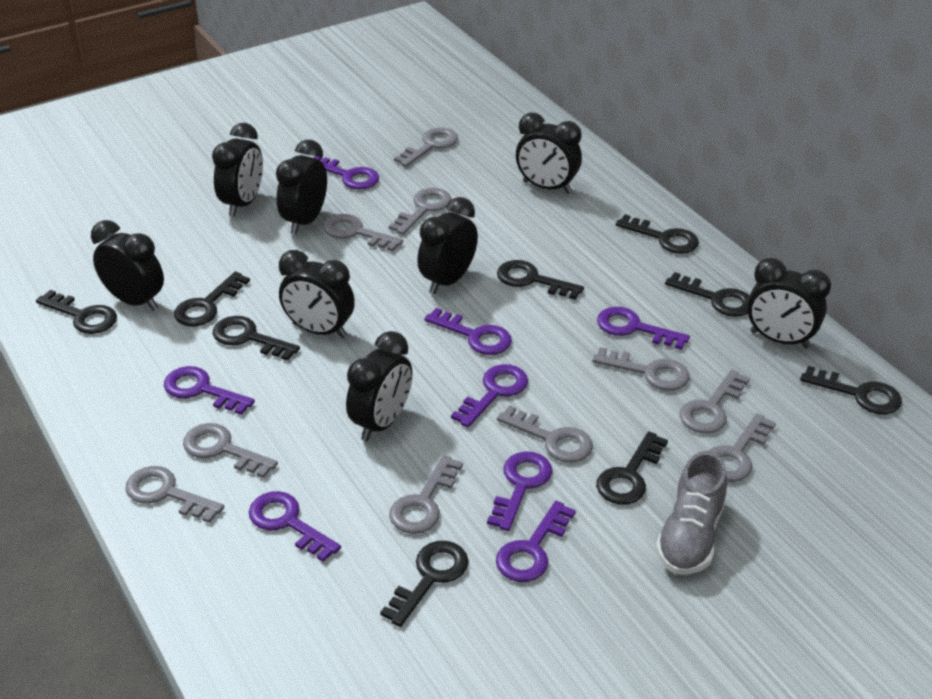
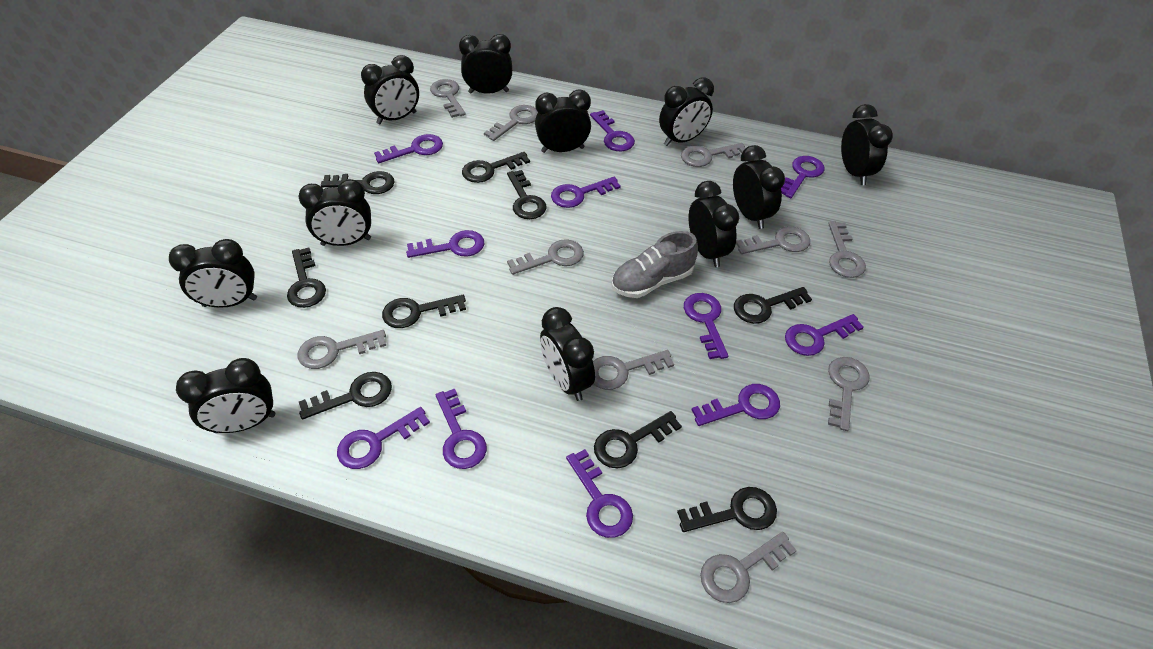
black clock: 8 -> 11
purple key: 8 -> 11

